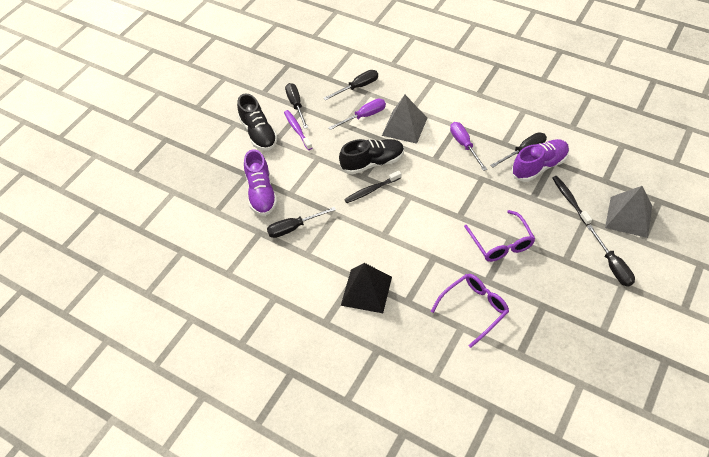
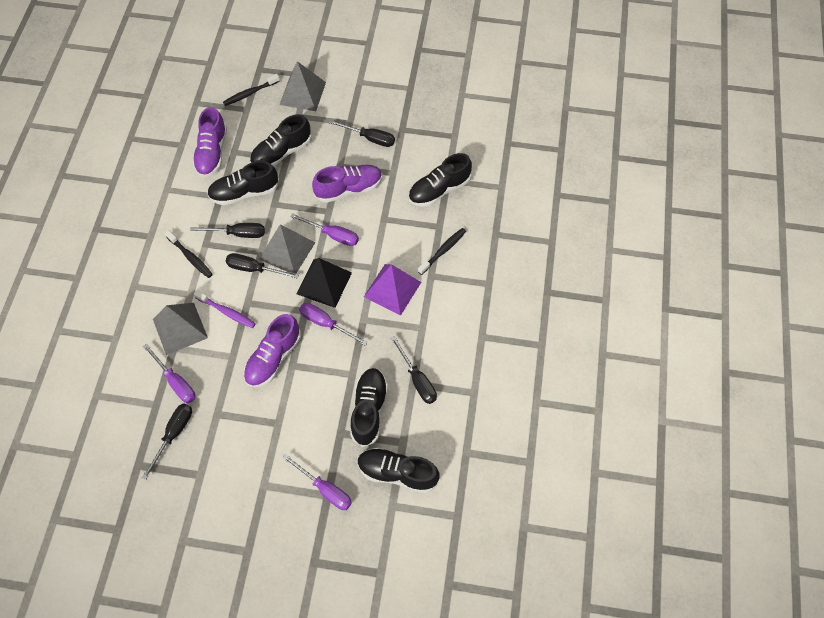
black shoe: 2 -> 5
black toothbrush: 2 -> 3
grey pyramid: 2 -> 3
purple glasses: 2 -> 0
purple pyramid: 0 -> 1
purple screwdriver: 2 -> 4
purple shoe: 2 -> 3

